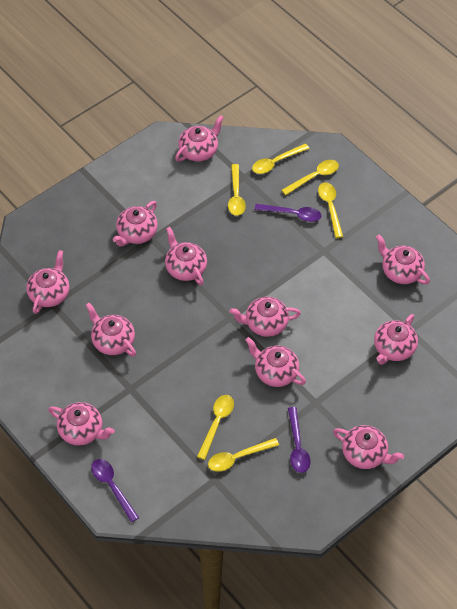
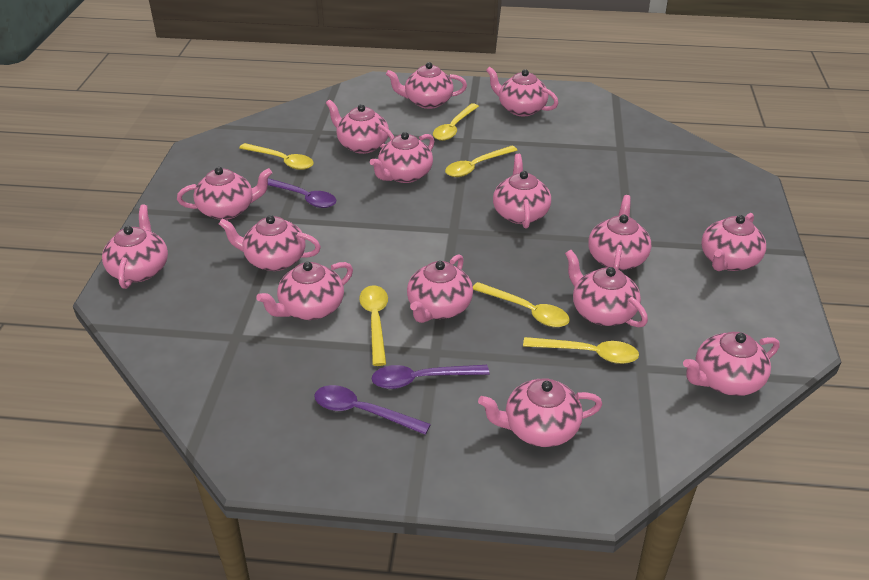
pink teapot: 11 -> 15

